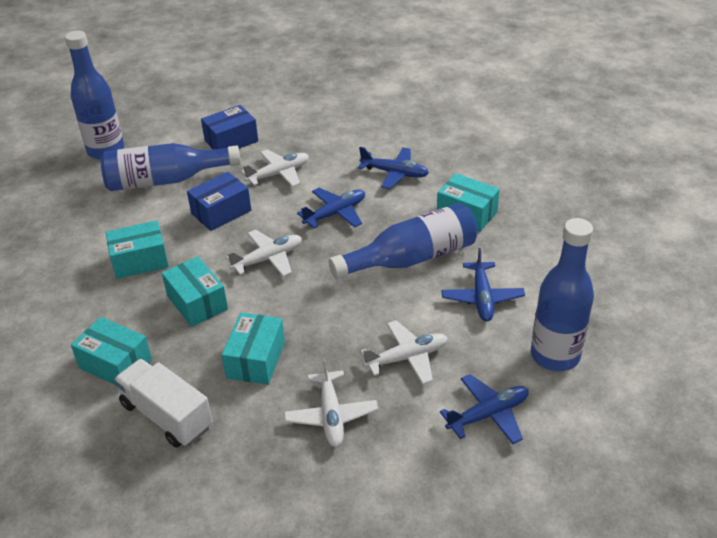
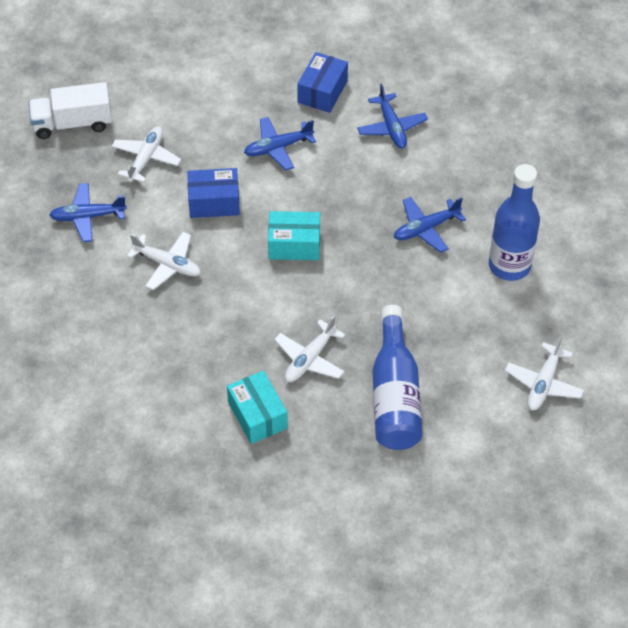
blue bottle: 4 -> 2
turquoise box: 5 -> 2

